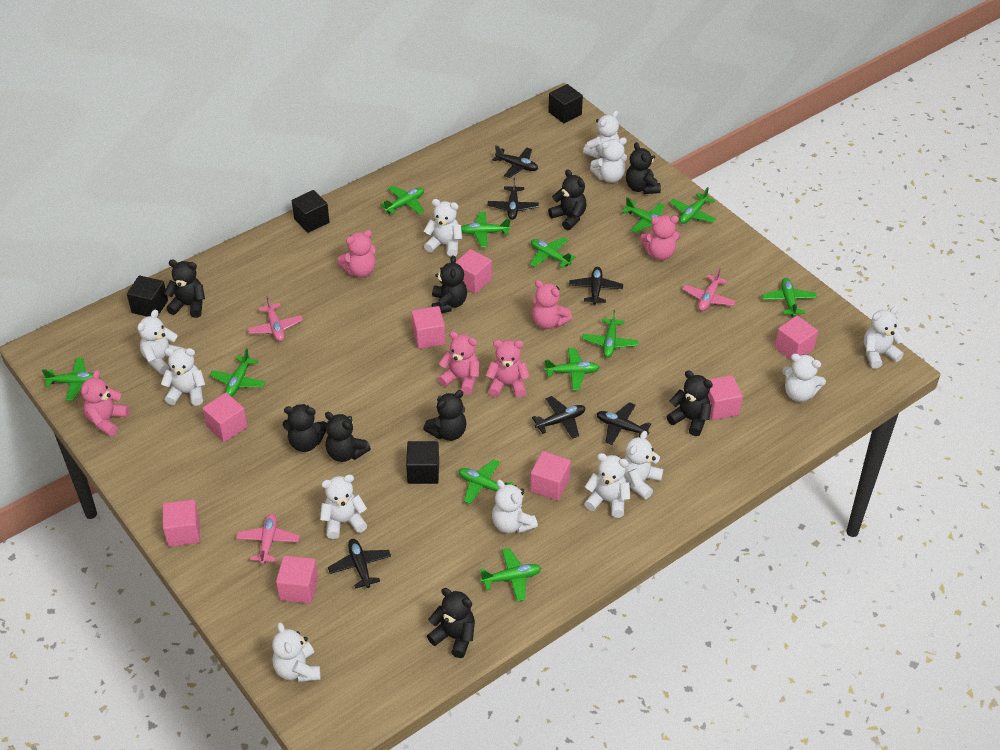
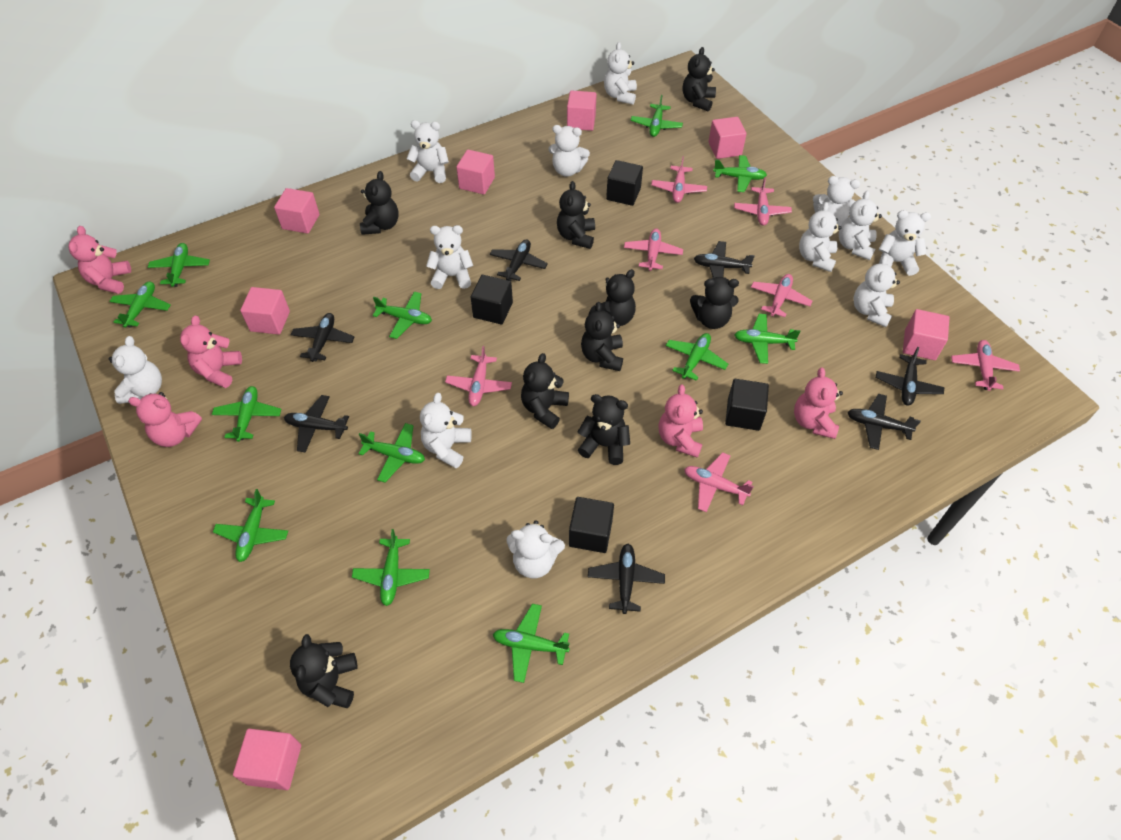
black plane: 6 -> 7
pink cube: 8 -> 7
pink plane: 3 -> 7
pink teddy bear: 6 -> 5

